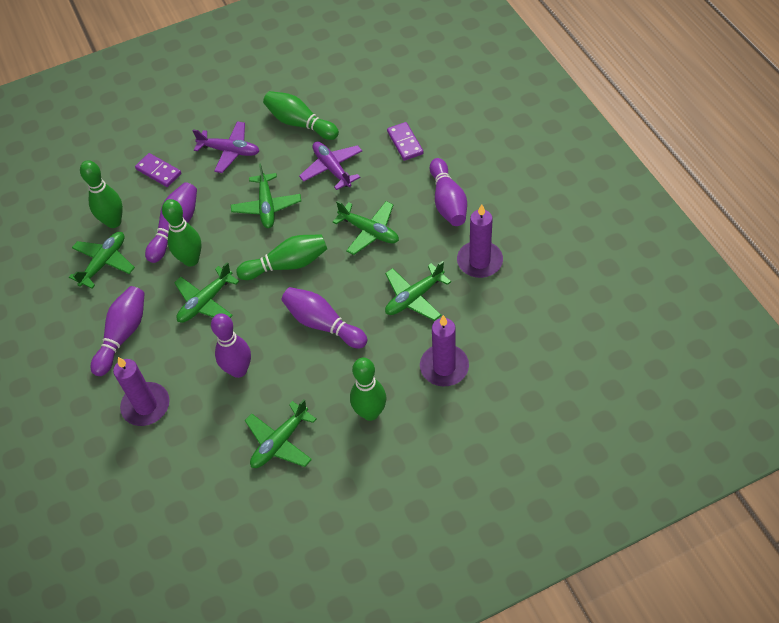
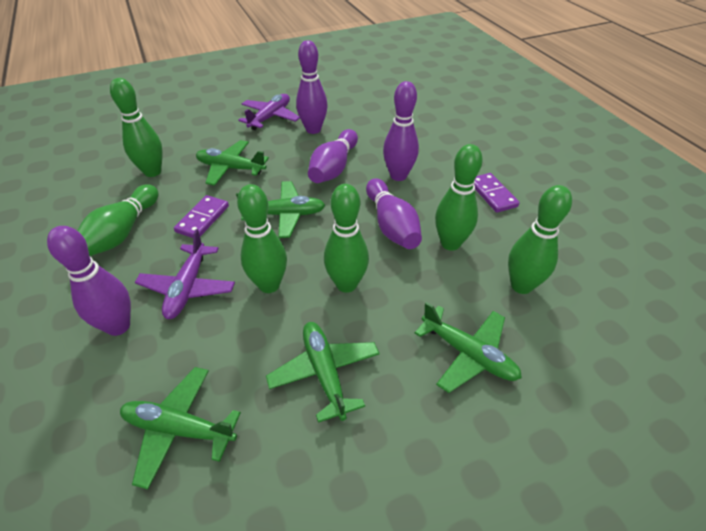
green bowling pin: 5 -> 6
green plane: 6 -> 5
purple candle: 3 -> 0

